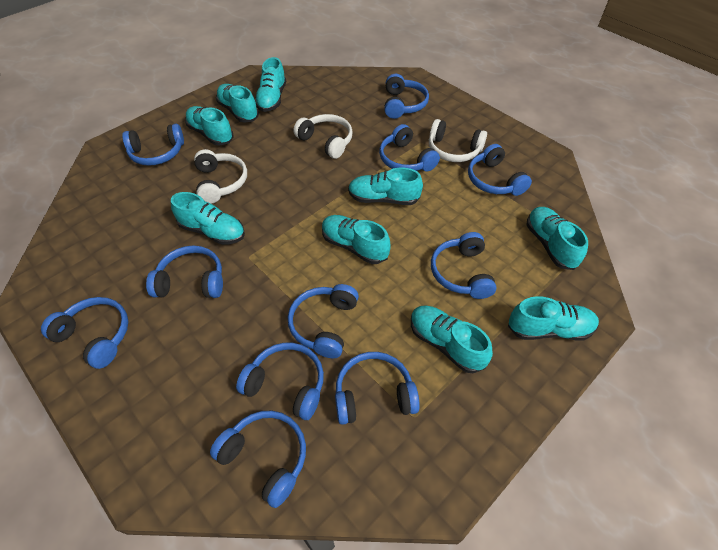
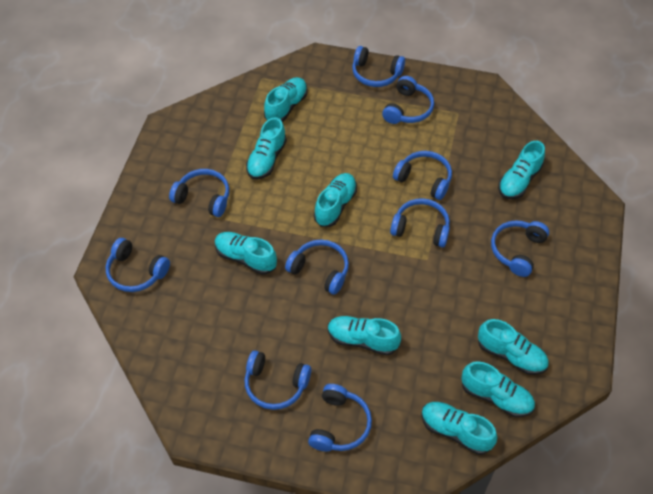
blue headphones: 11 -> 10
white headphones: 3 -> 0

